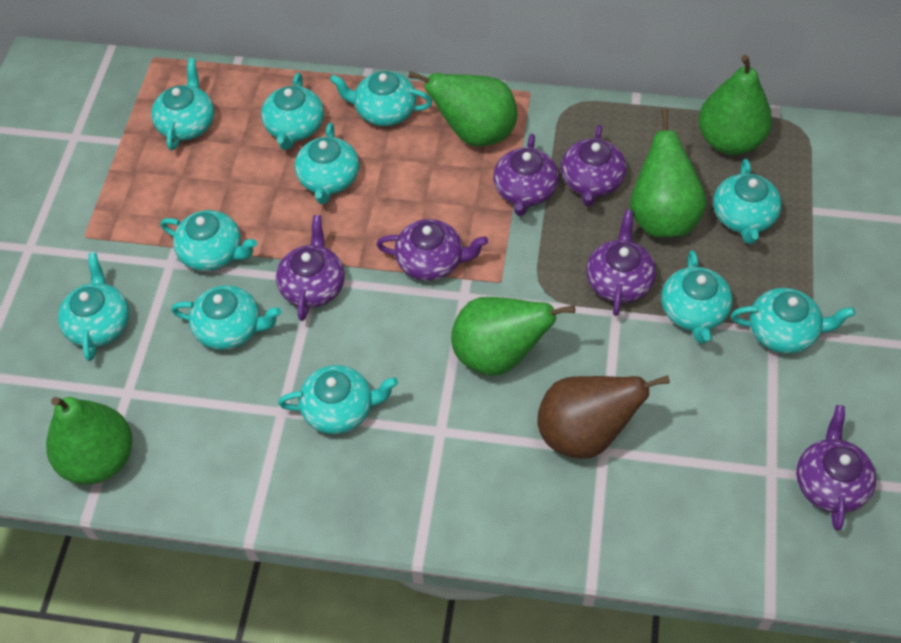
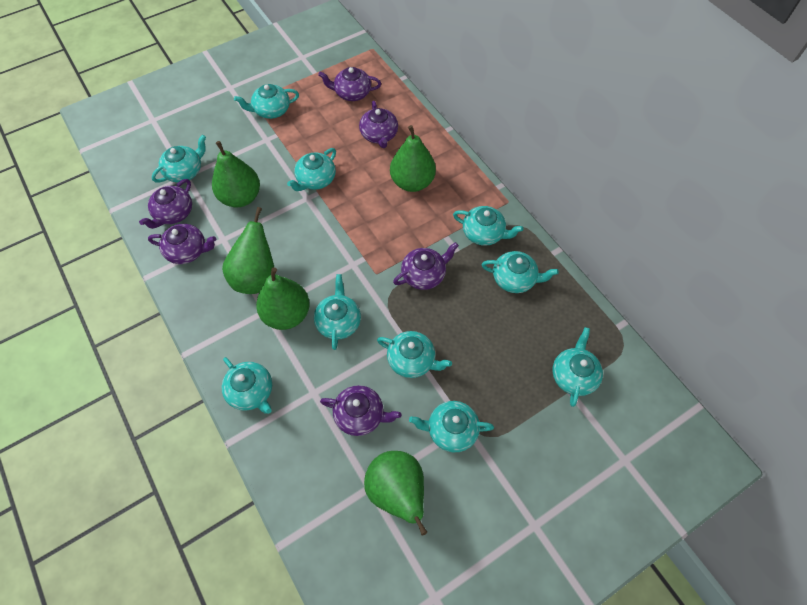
brown pear: 1 -> 0
turquoise teapot: 11 -> 10

